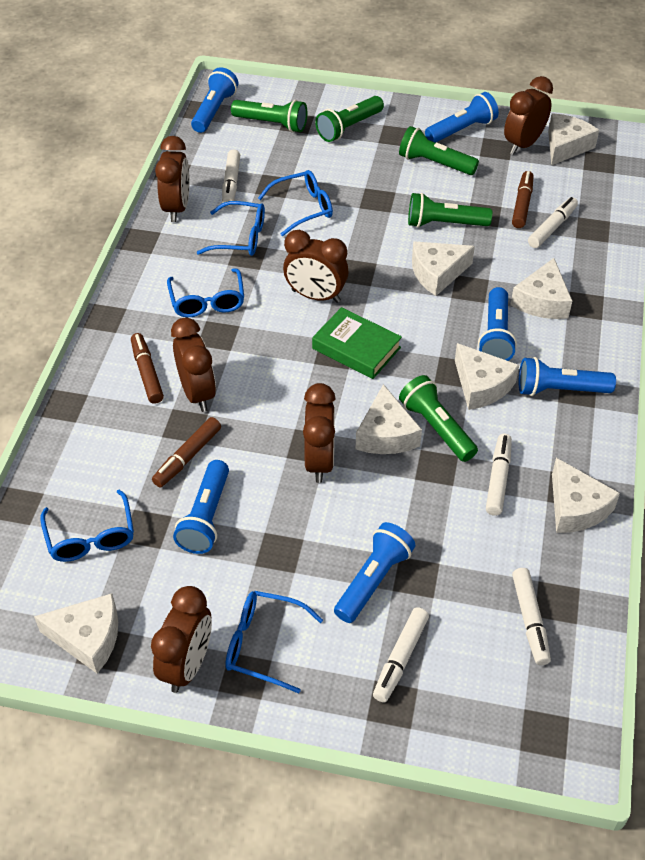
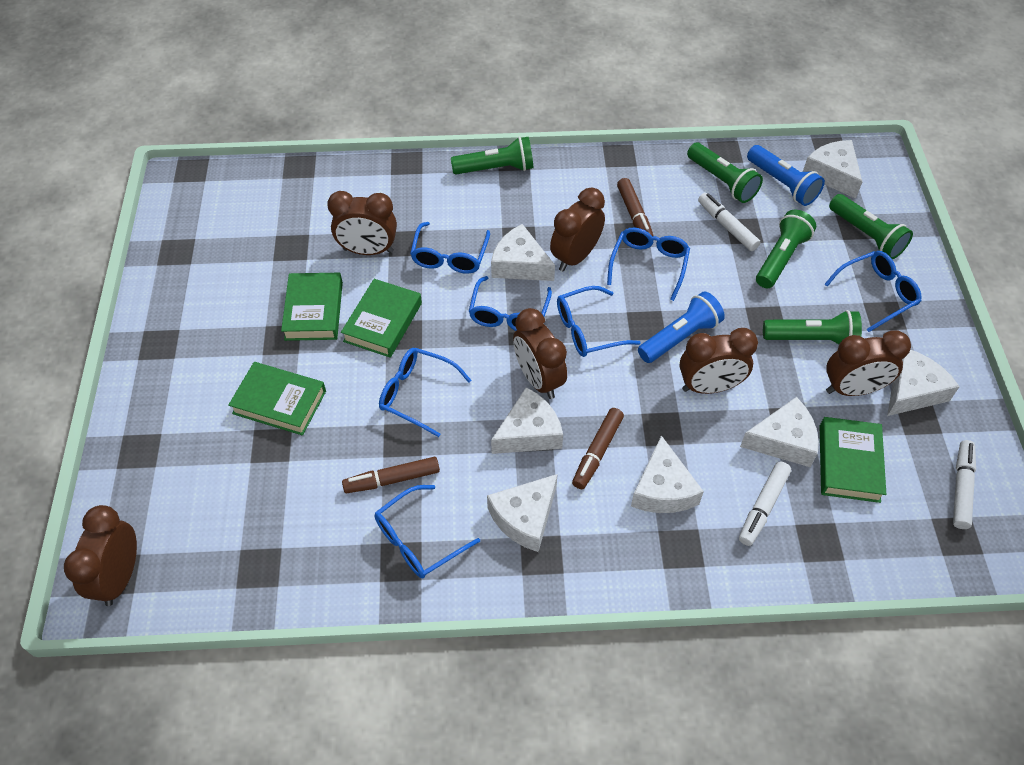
blue flashlight: 6 -> 2
blue glasses: 5 -> 7
green book: 1 -> 4
white marker: 5 -> 3

